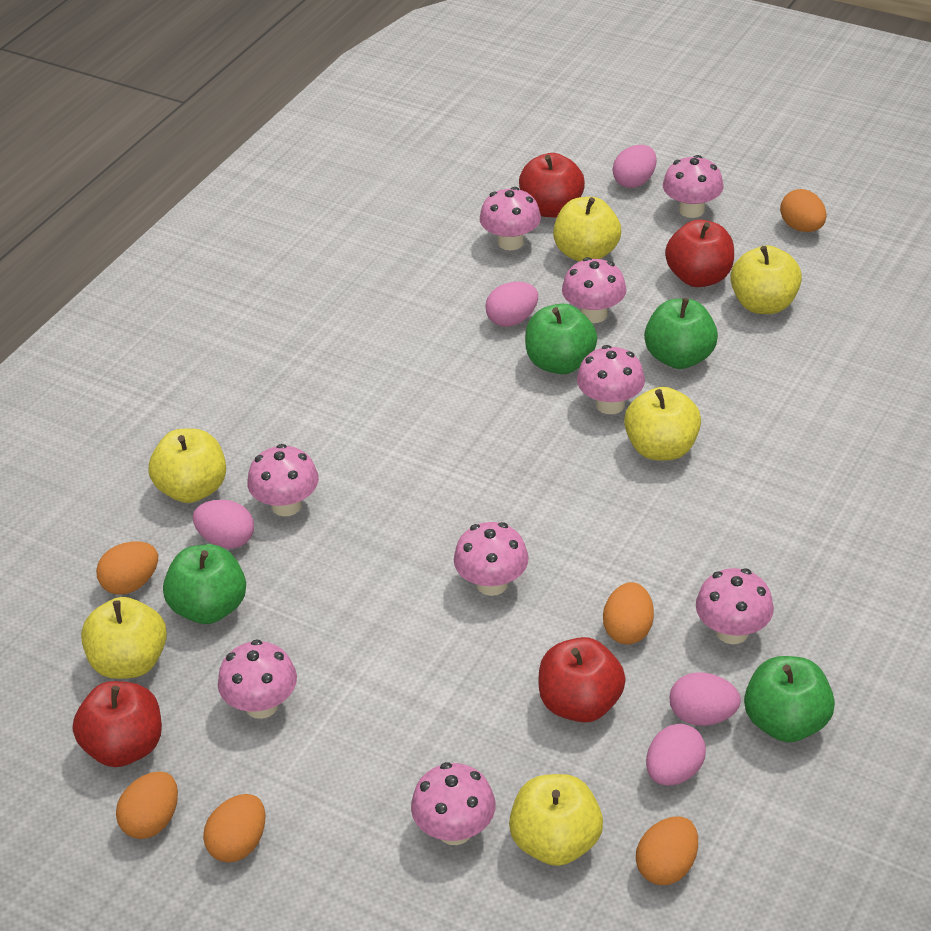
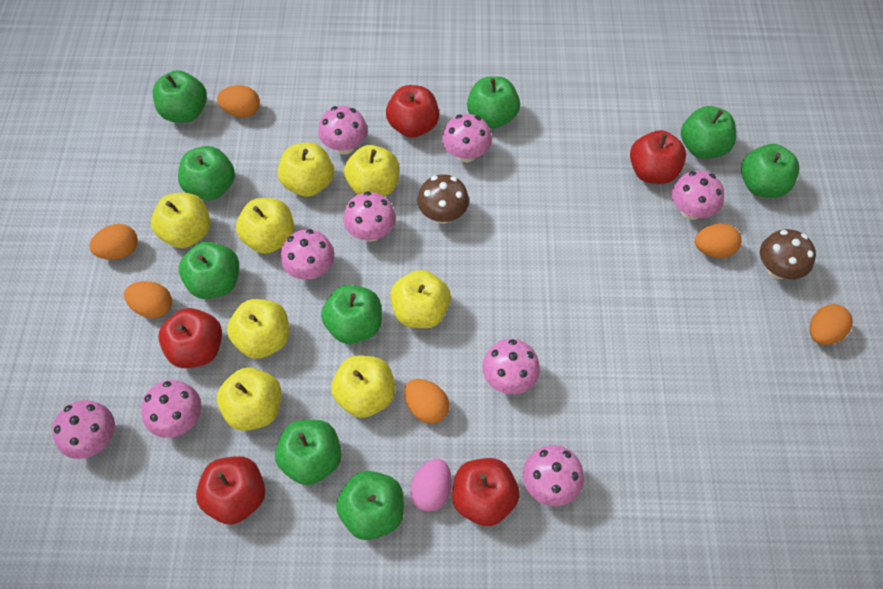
brown mushroom: 0 -> 2
green apple: 4 -> 9
pink egg: 5 -> 1
red apple: 4 -> 5
yellow apple: 6 -> 8

